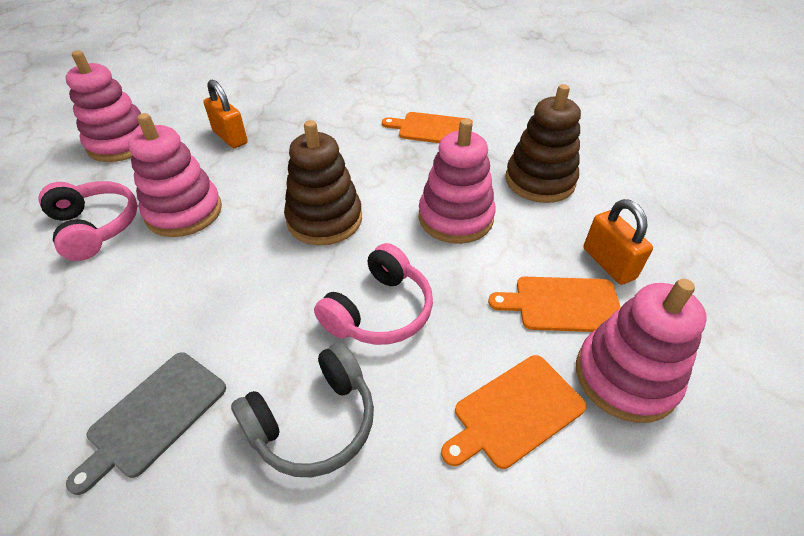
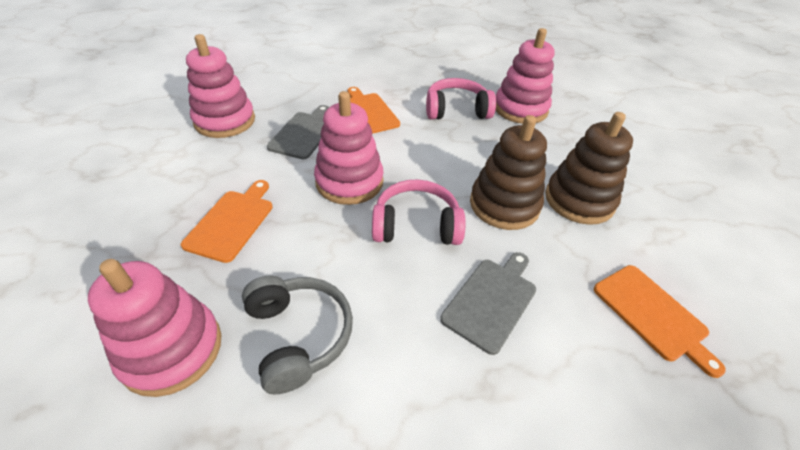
grey cutting board: 1 -> 2
orange padlock: 2 -> 0

